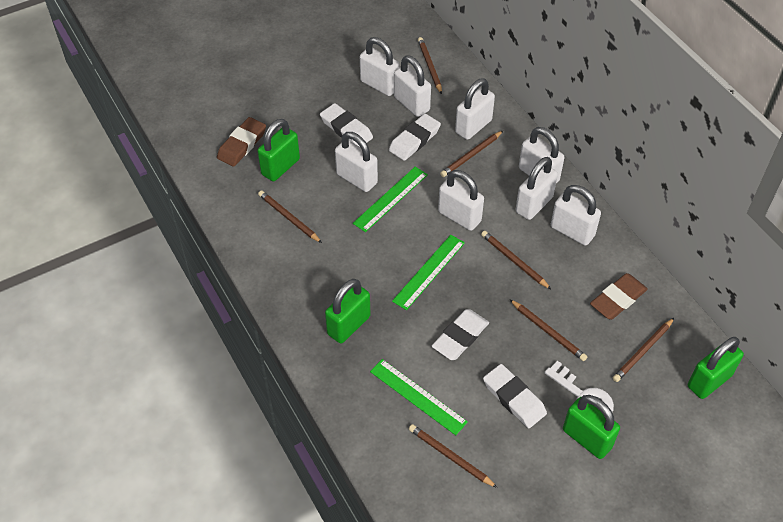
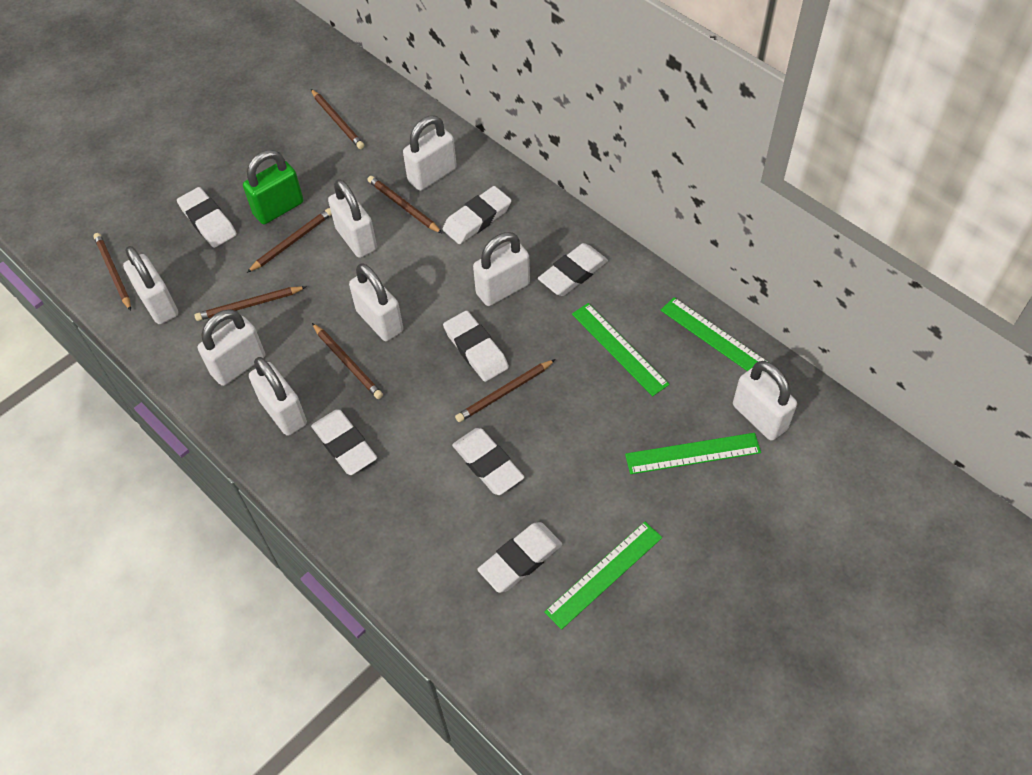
brown eraser: 2 -> 0
green padlock: 4 -> 1
green ruler: 3 -> 4
white eraser: 4 -> 7
white key: 1 -> 0

